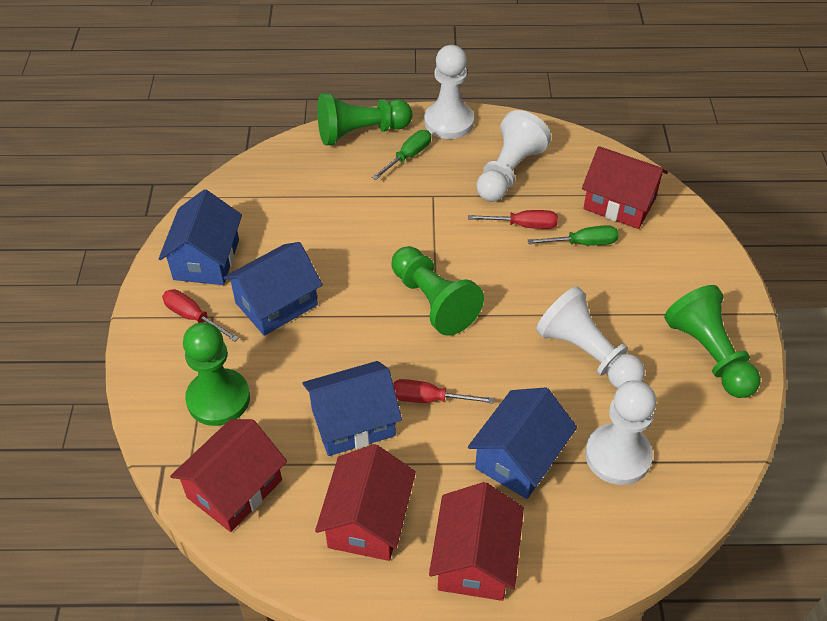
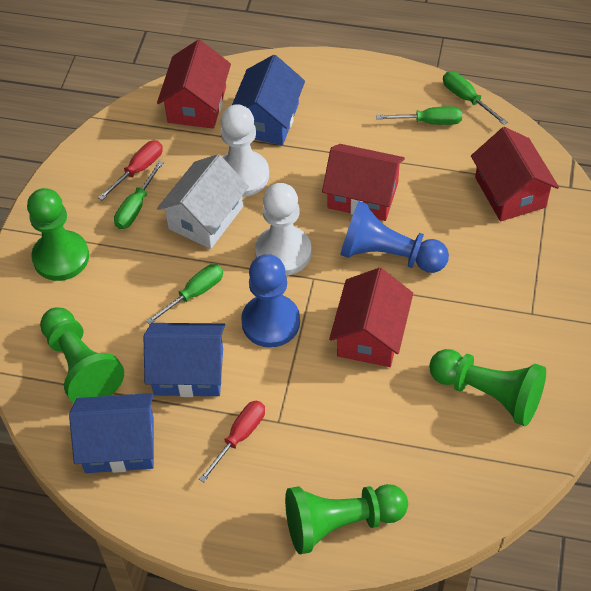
blue house: 4 -> 3
blue pawn: 0 -> 2
green screwdriver: 2 -> 4
red screwdriver: 3 -> 2
white house: 0 -> 1
white pawn: 4 -> 2

